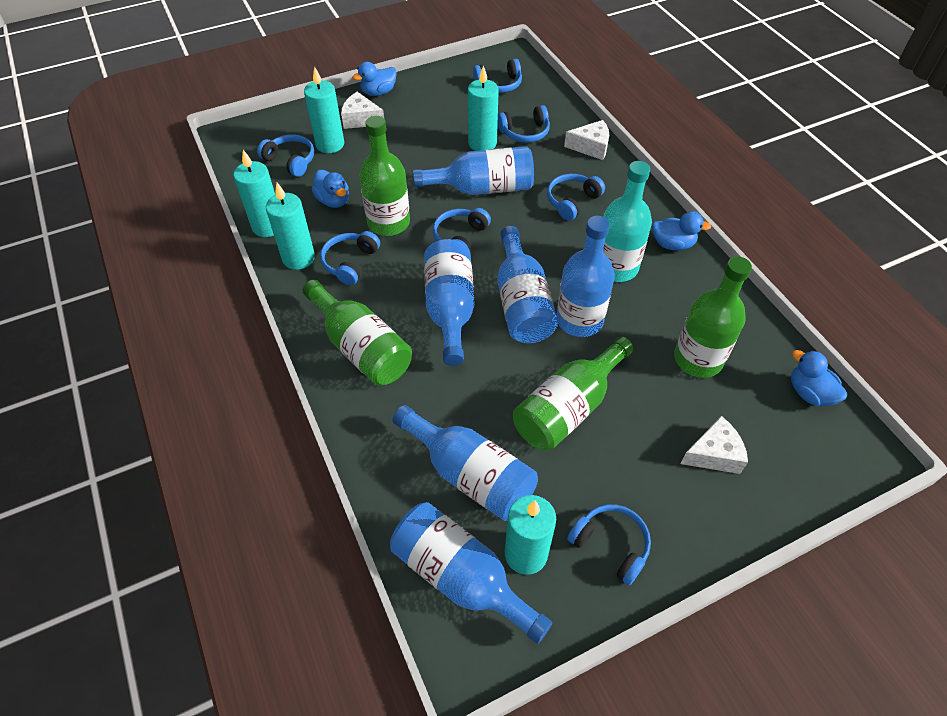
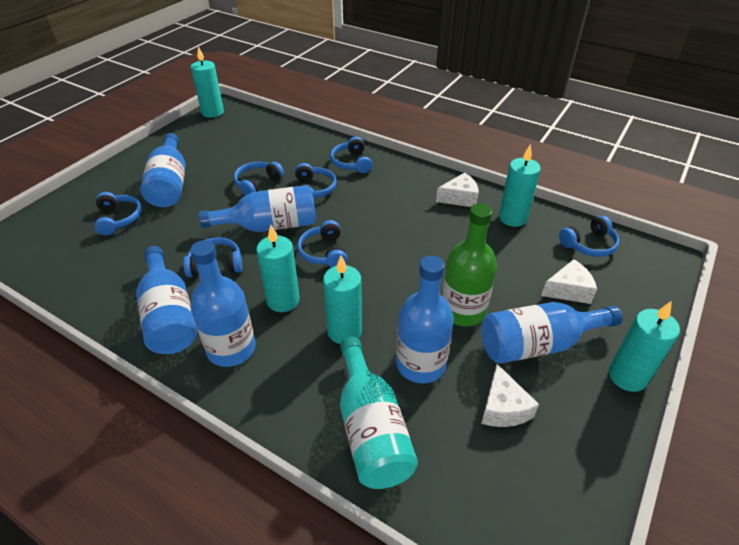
blue duck: 4 -> 0
green bottle: 4 -> 1

